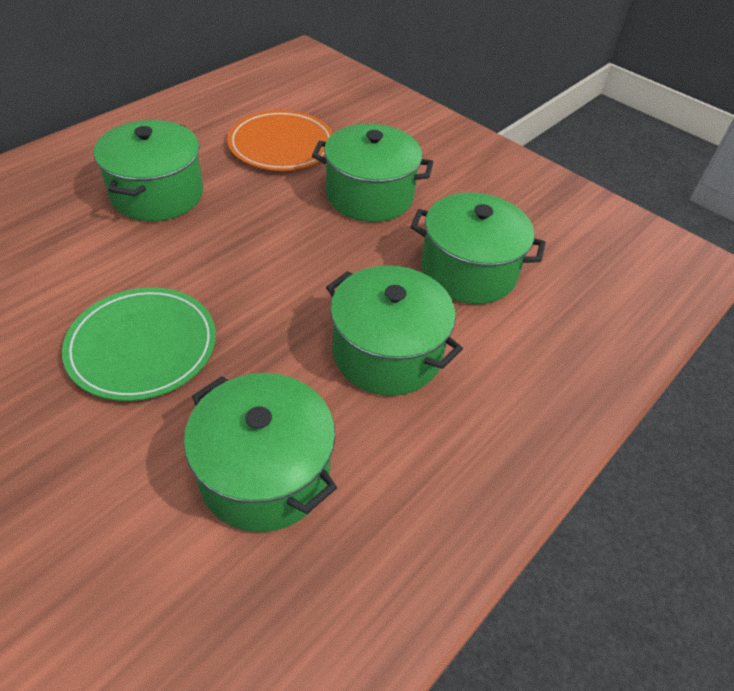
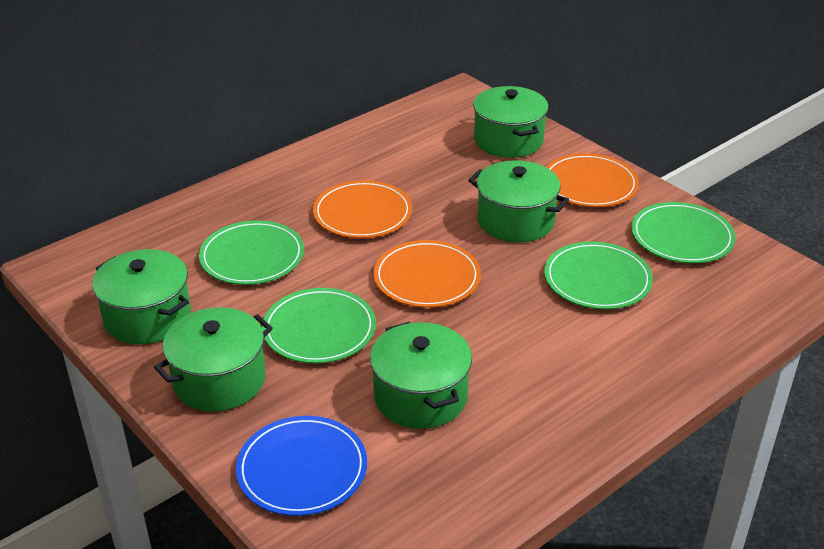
blue plate: 0 -> 1
green plate: 1 -> 4
orange plate: 1 -> 3

